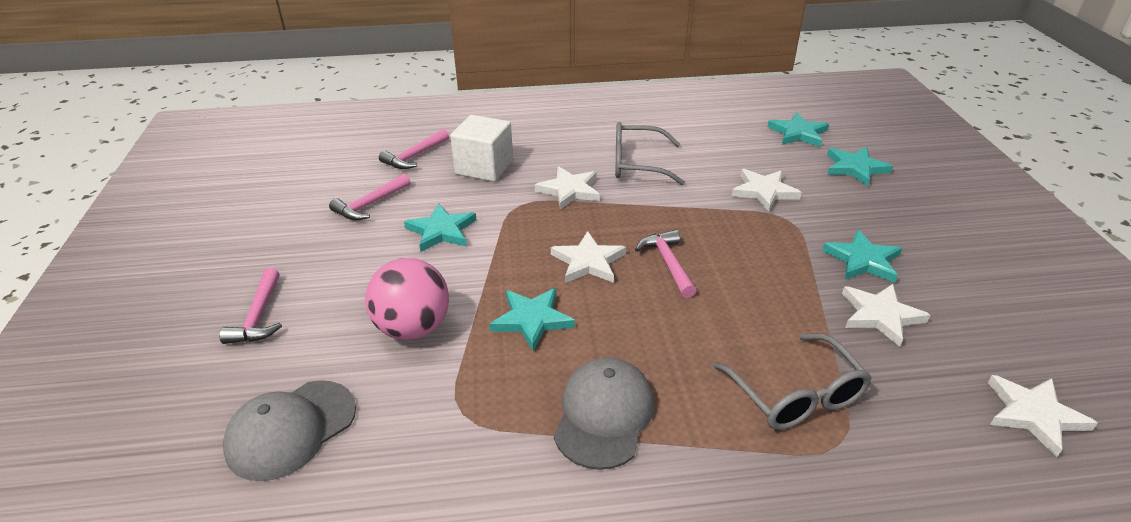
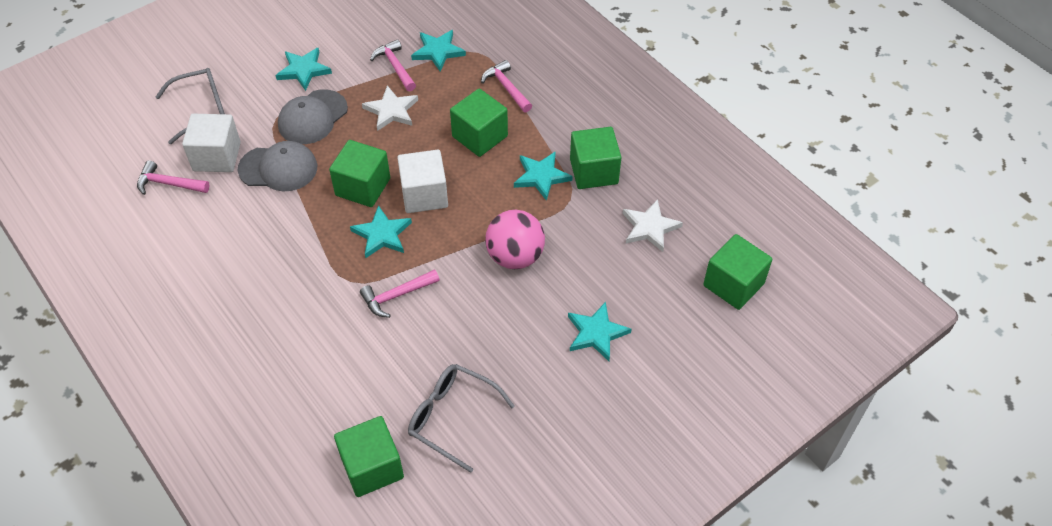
green cube: 0 -> 5
white cube: 1 -> 2
white star: 5 -> 2

